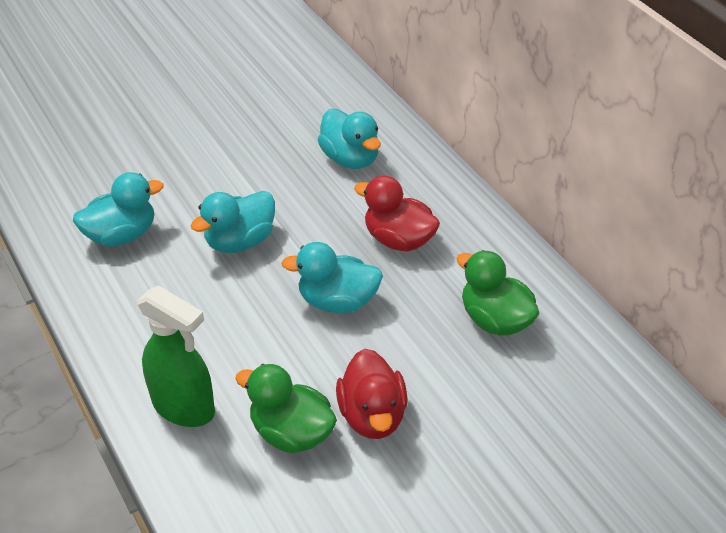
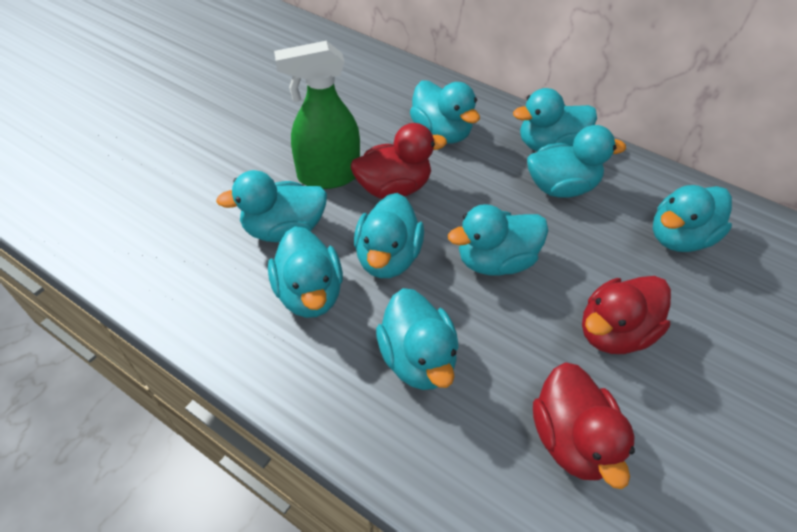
green duck: 2 -> 0
red duck: 2 -> 3
turquoise duck: 4 -> 9

